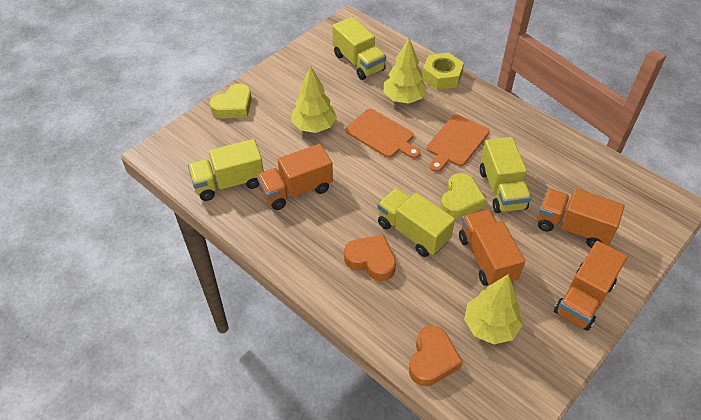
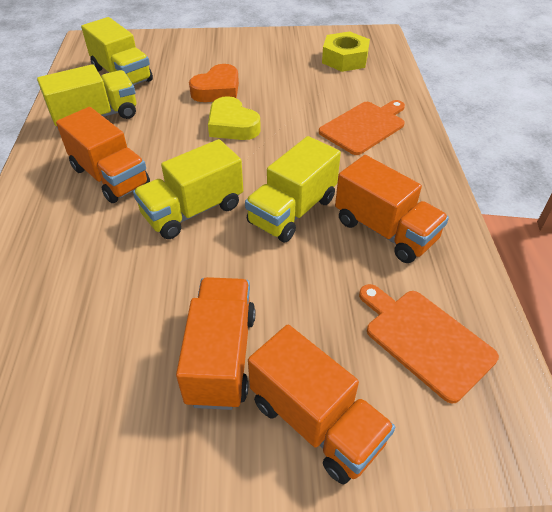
orange heart: 2 -> 1
yellow heart: 2 -> 1
yellow tree: 3 -> 0

